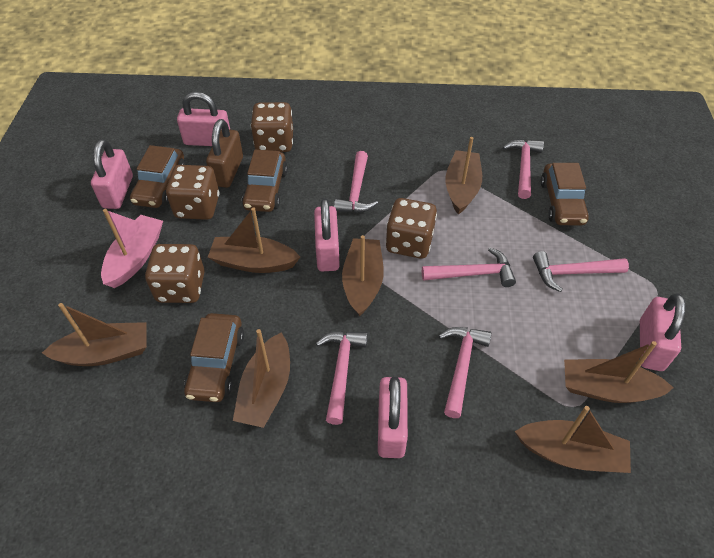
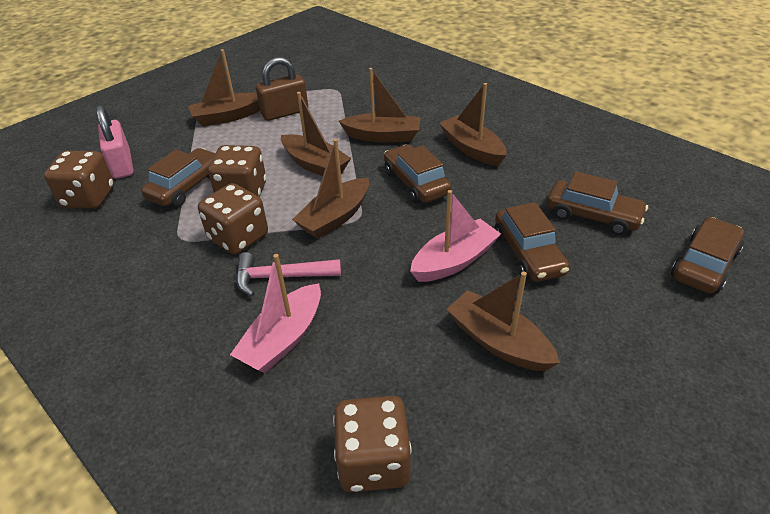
brown boat: 7 -> 6
brown car: 4 -> 5
pink boat: 1 -> 2
pink hammer: 6 -> 1
pink padlock: 5 -> 1

